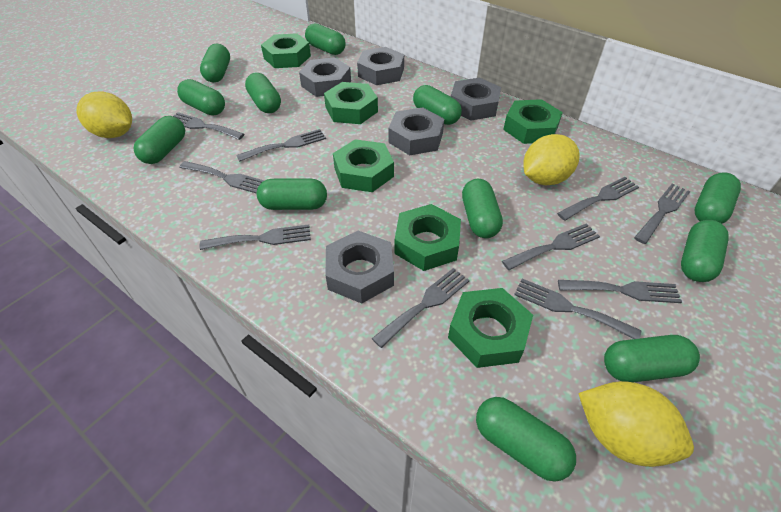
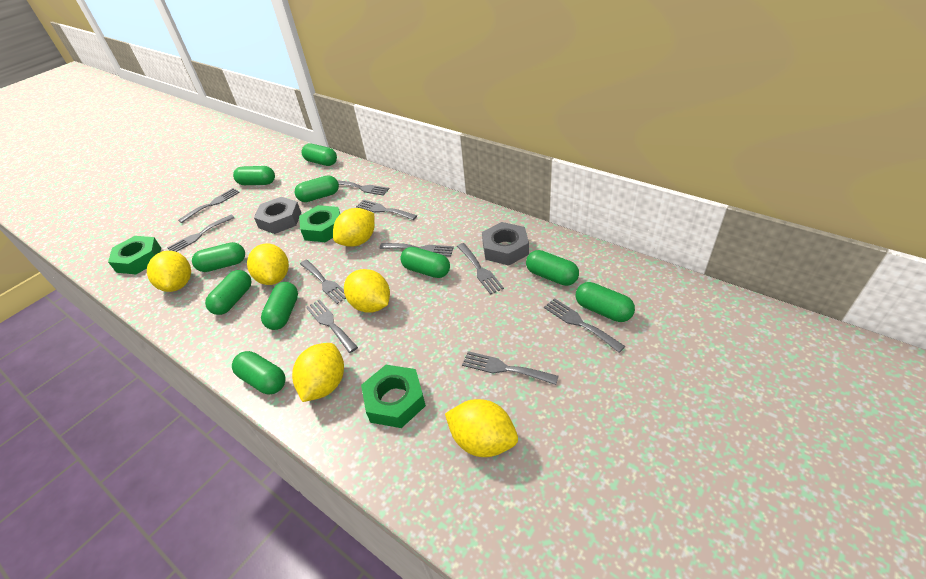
green capsule: 12 -> 10
green nut: 6 -> 3
grey nut: 5 -> 2
yellow lemon: 3 -> 6

